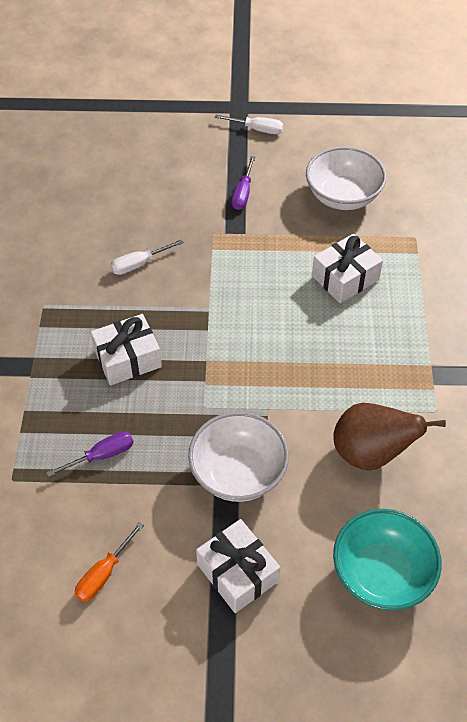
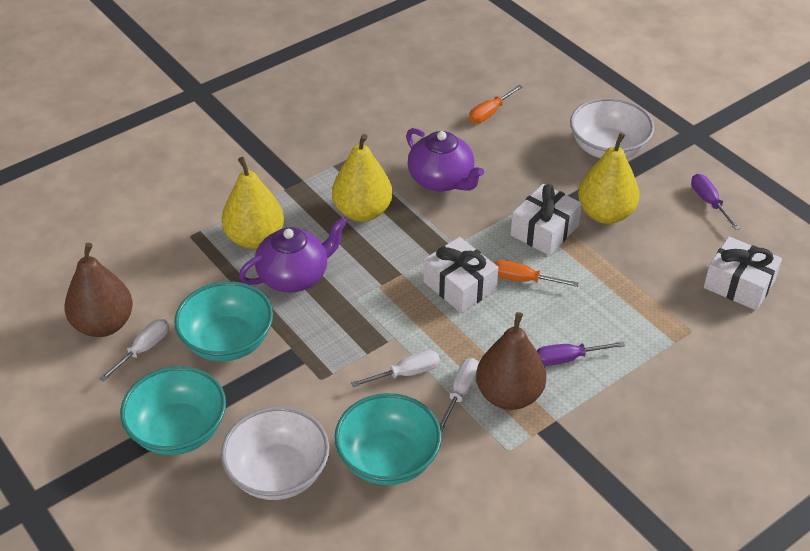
brown pear: 1 -> 2
orange screwdriver: 1 -> 2
purple teapot: 0 -> 2
turquoise bowl: 1 -> 3
white screwdriver: 2 -> 3
yellow pear: 0 -> 3

